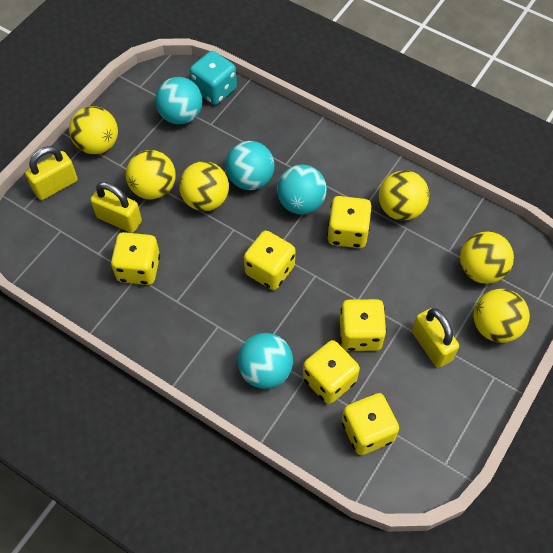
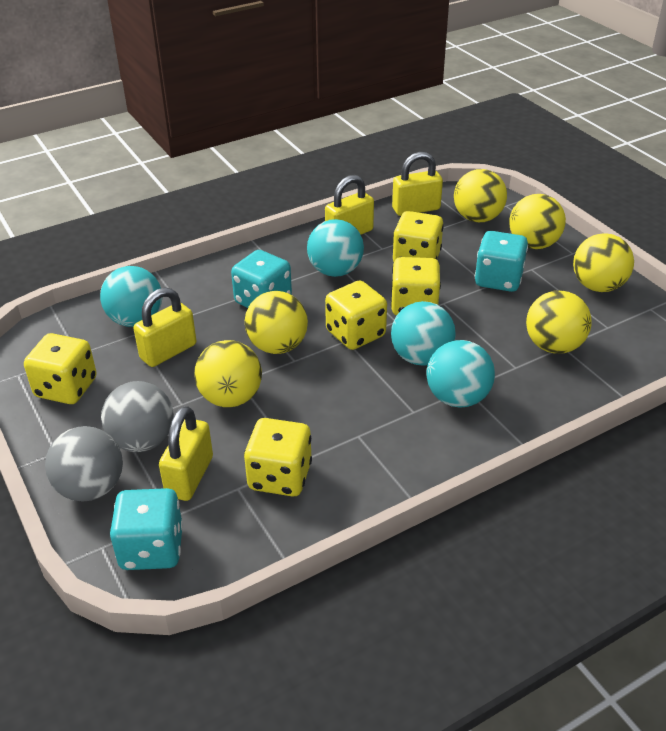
grey ball: 0 -> 2
turquoise dice: 1 -> 3
yellow dice: 6 -> 5
yellow padlock: 3 -> 4

